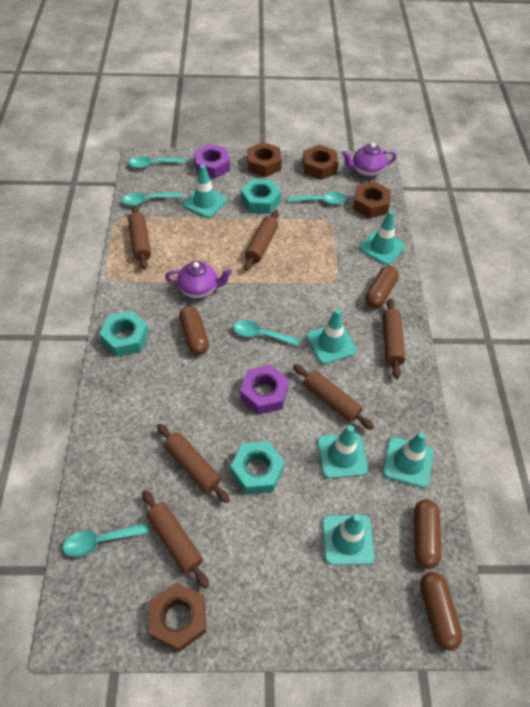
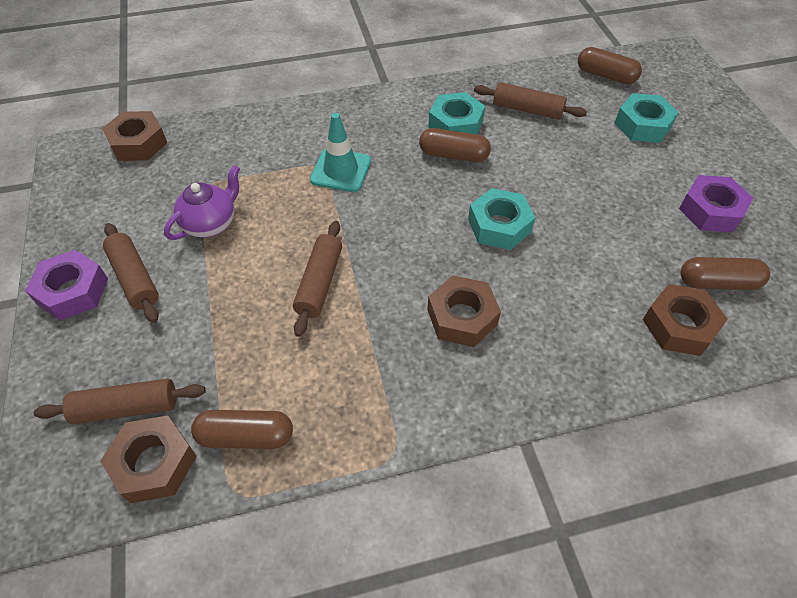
brown rolling pin: 6 -> 4
purple teapot: 2 -> 1
turquoise spoon: 5 -> 0
turquoise traffic cone: 6 -> 1

